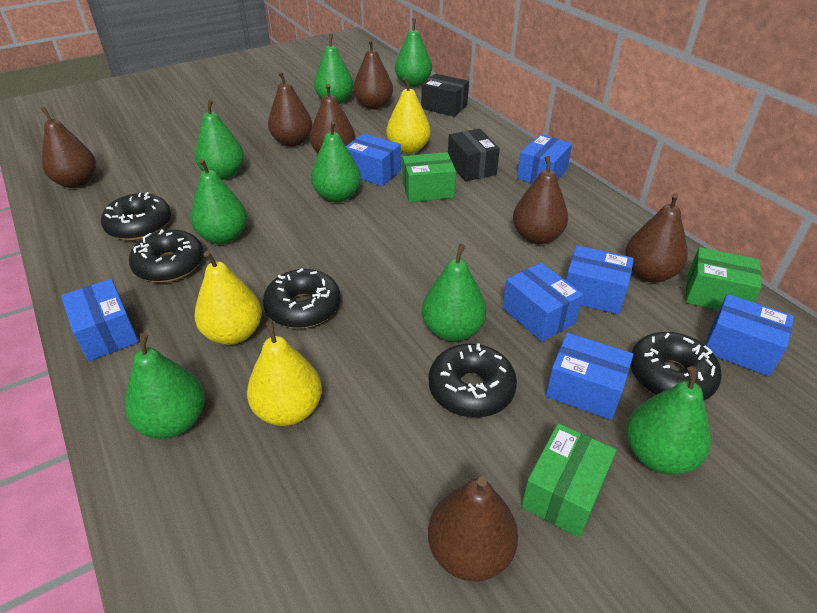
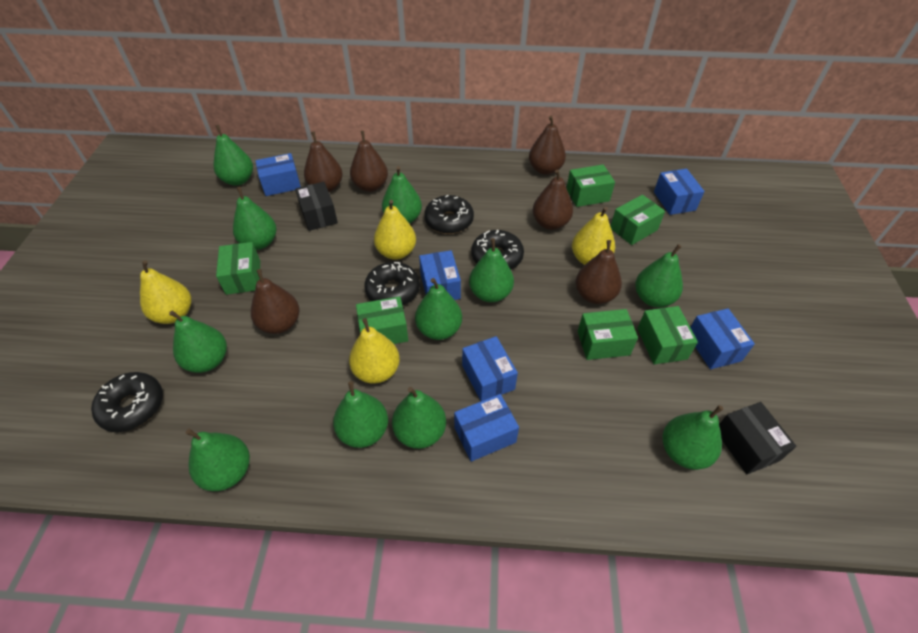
black donut: 5 -> 4
blue box: 7 -> 6
brown pear: 7 -> 6
green box: 3 -> 6
green pear: 8 -> 11
yellow pear: 3 -> 4

